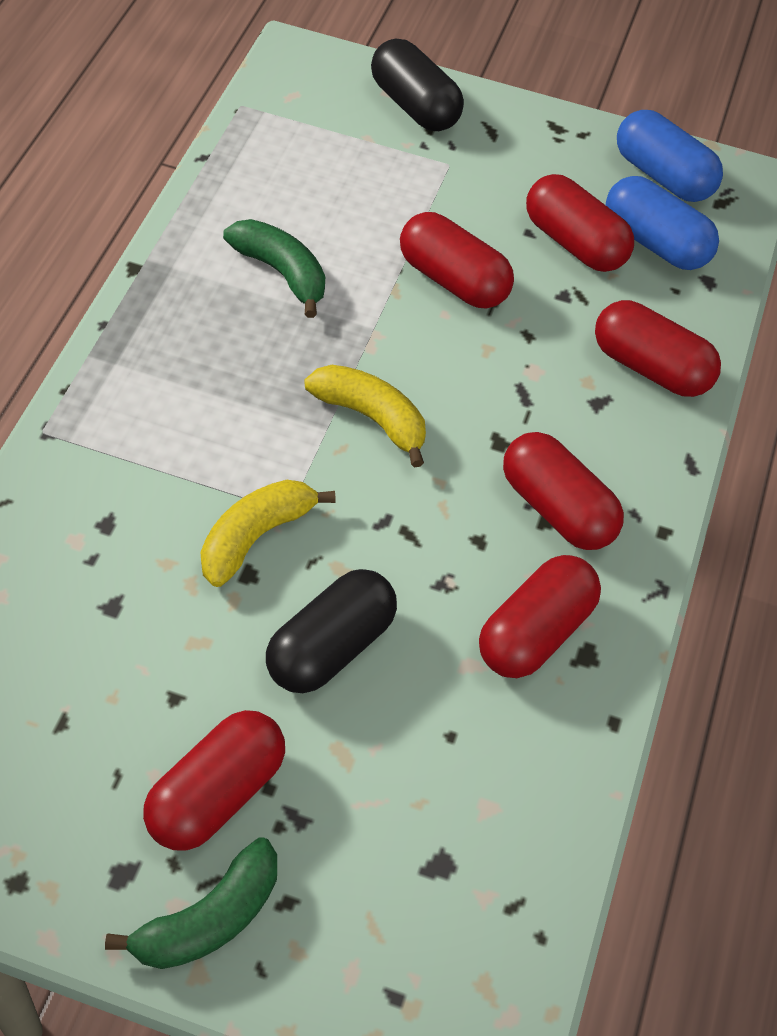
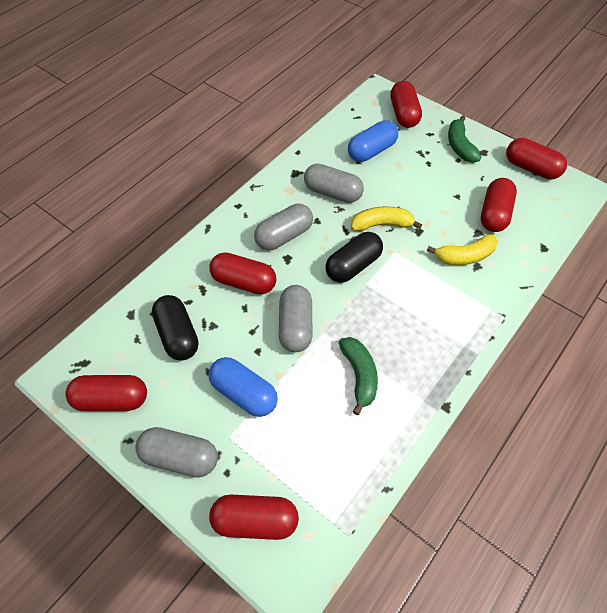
grey capsule: 0 -> 4

